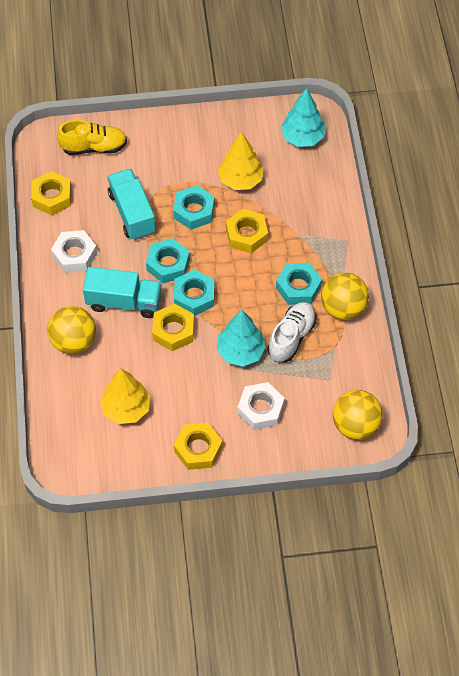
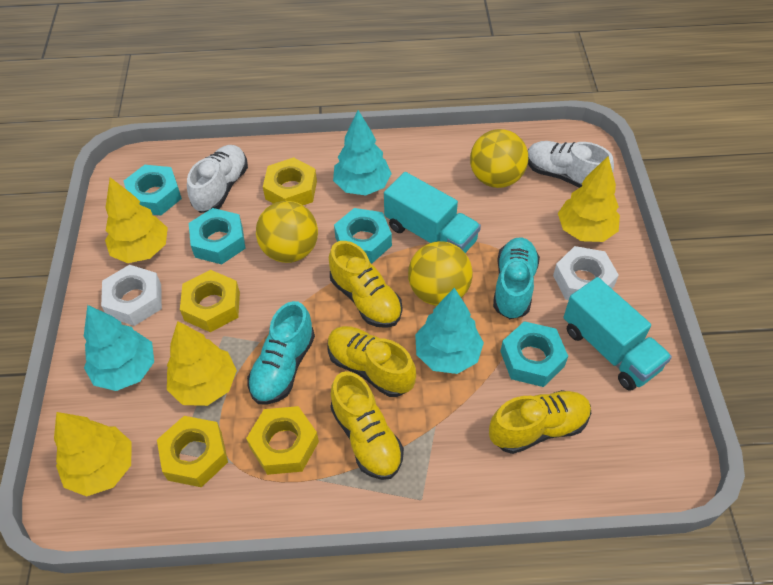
turquoise shoe: 0 -> 2
turquoise tree: 2 -> 3
white shoe: 1 -> 2
yellow shoe: 1 -> 4
yellow tree: 2 -> 4

